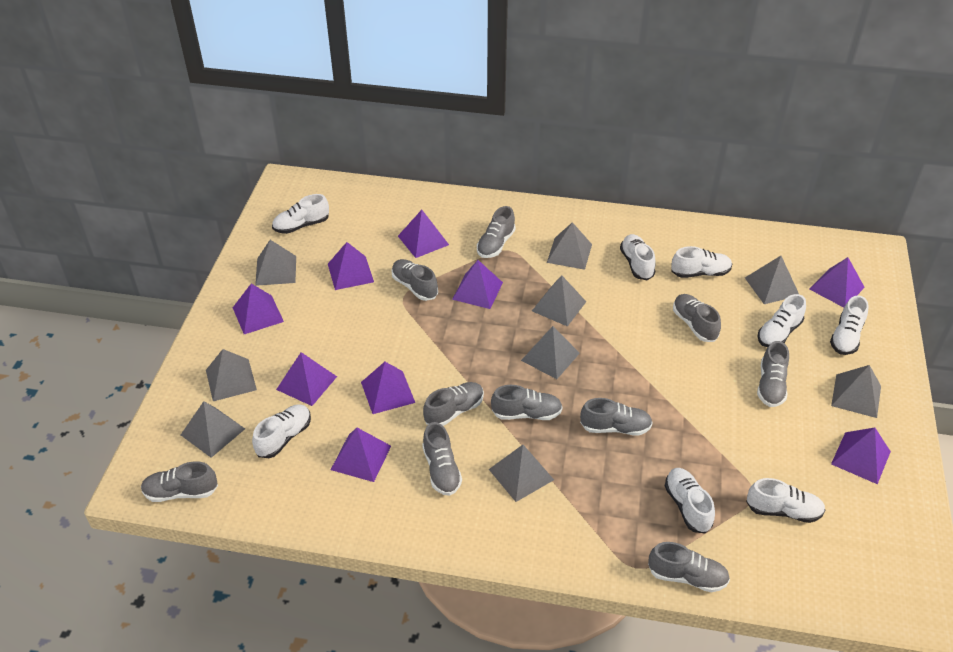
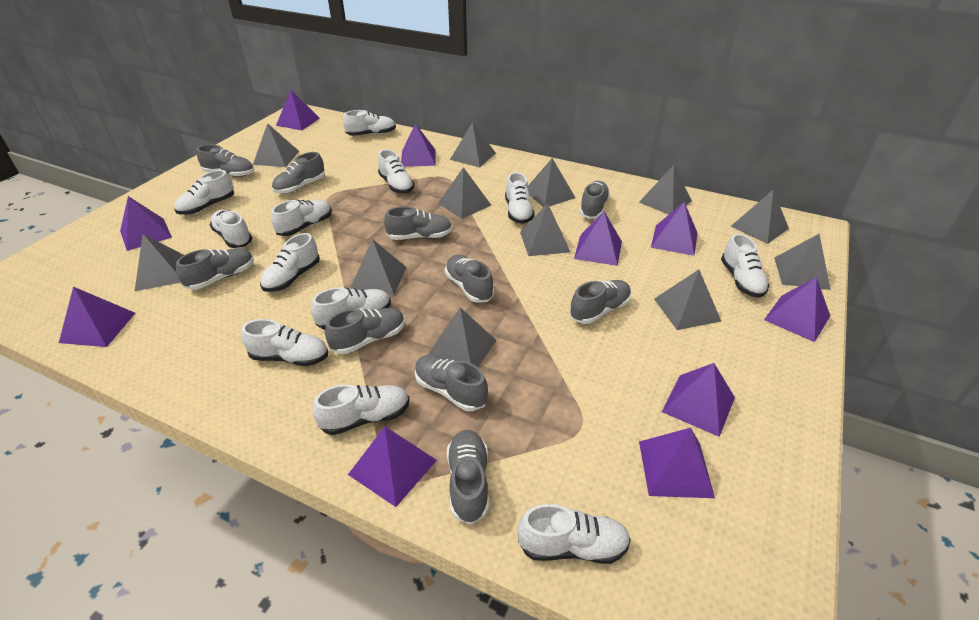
grey pyramid: 9 -> 12
purple pyramid: 9 -> 10
white shoe: 8 -> 12

